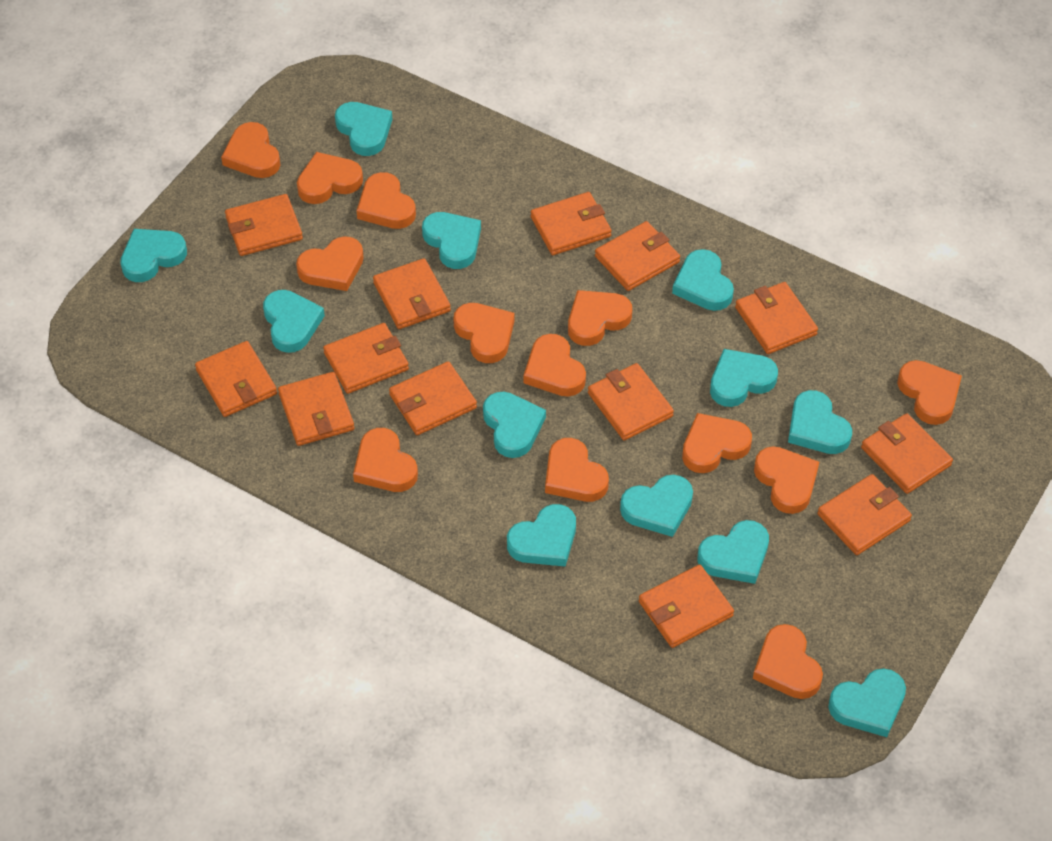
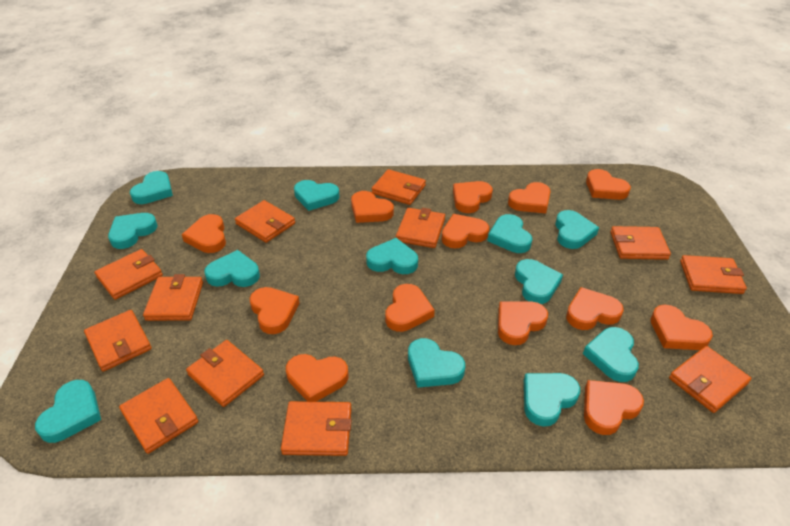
orange wallet: 13 -> 12

